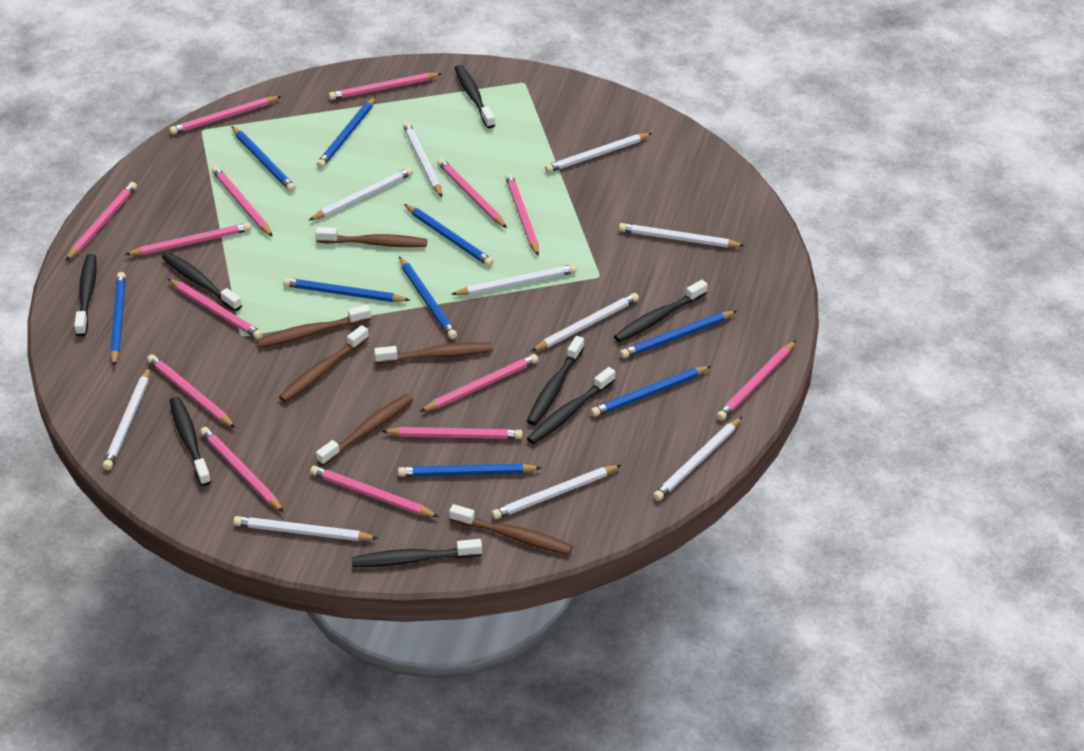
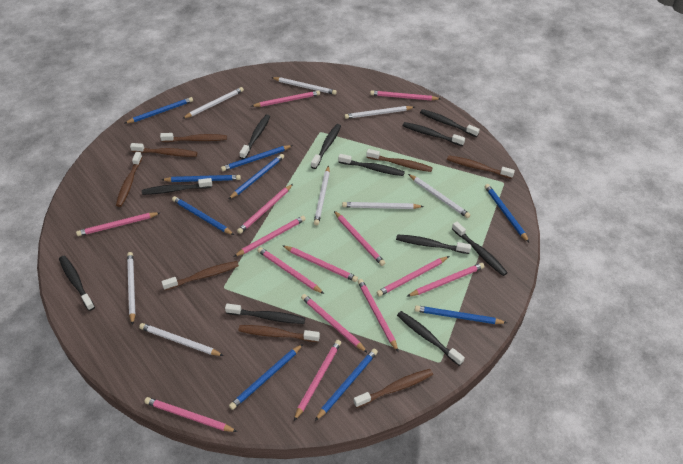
black toothbrush: 8 -> 11
brown toothbrush: 6 -> 8
white pencil: 10 -> 8

